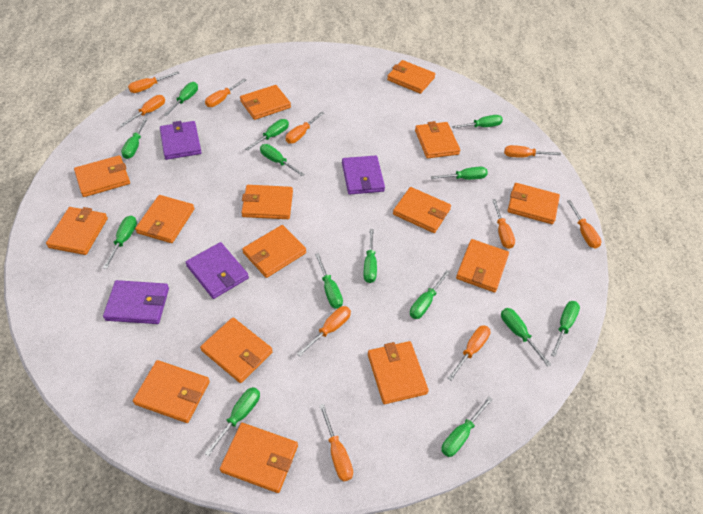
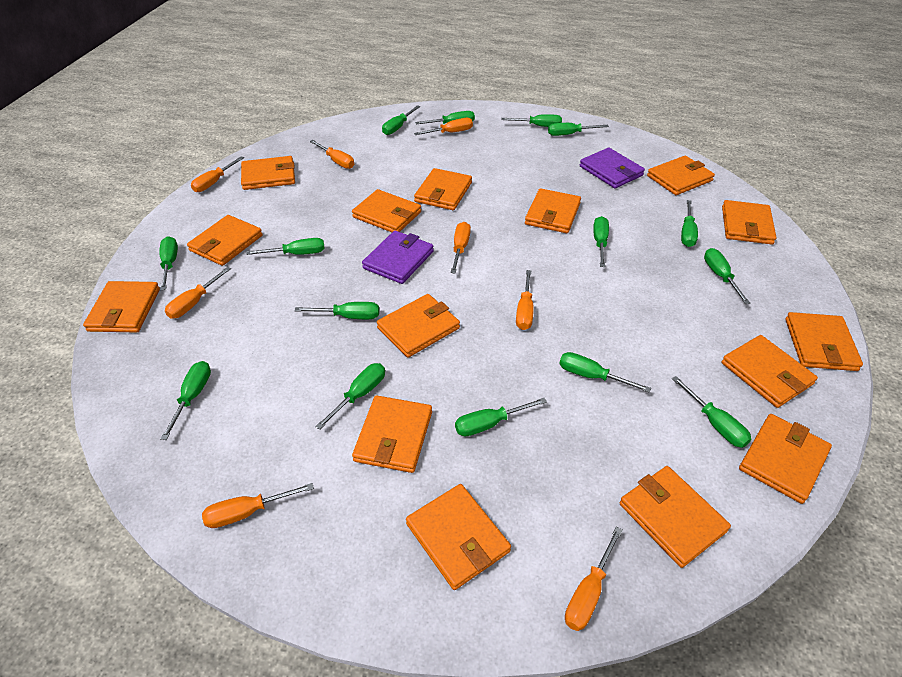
green screwdriver: 14 -> 15
orange screwdriver: 10 -> 8
purple wallet: 4 -> 2

